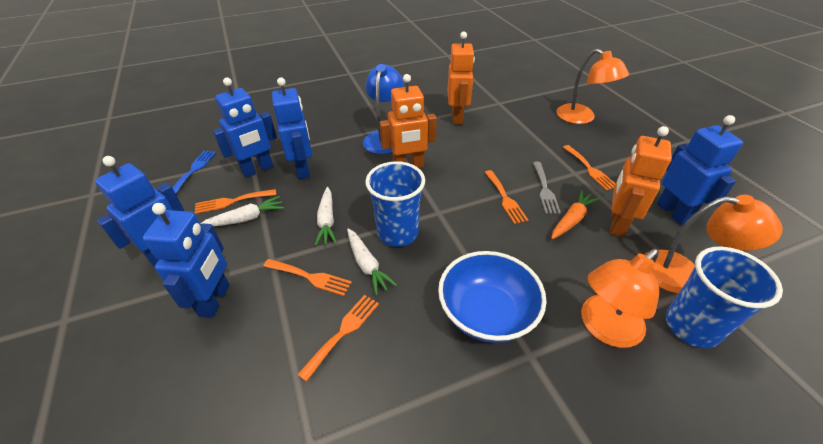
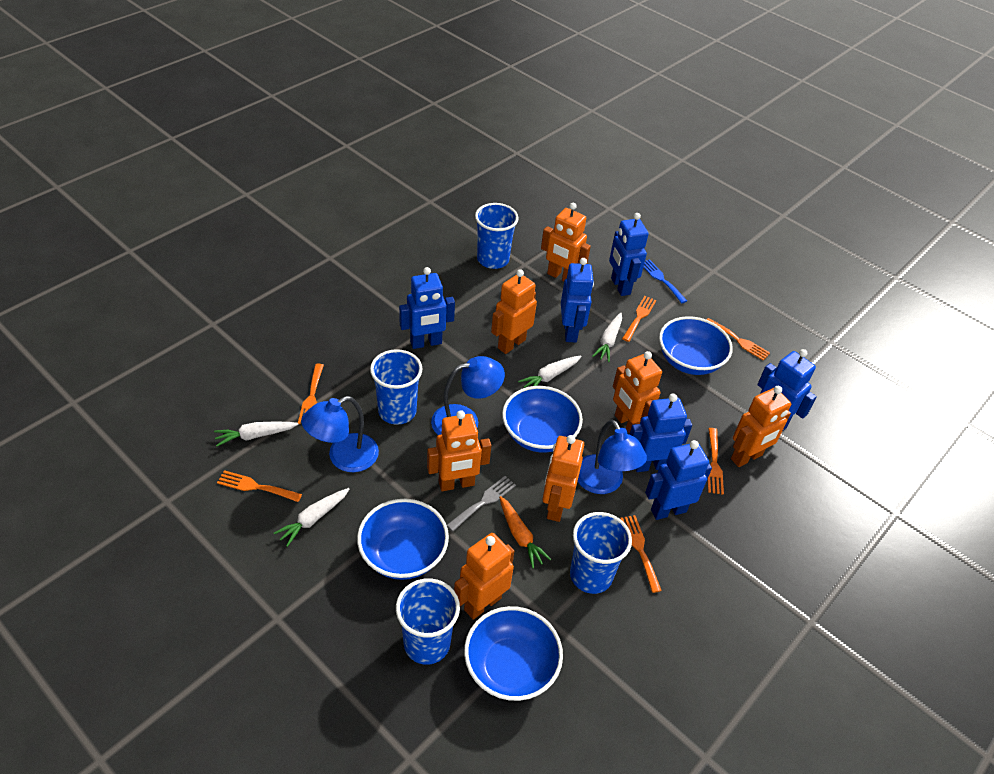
blue bowl: 1 -> 4
blue cup: 2 -> 4
blue lamp: 1 -> 3
blue robot: 5 -> 6
orange fork: 5 -> 6
orange lamp: 3 -> 0
orange robot: 3 -> 7
white carrot: 3 -> 4

